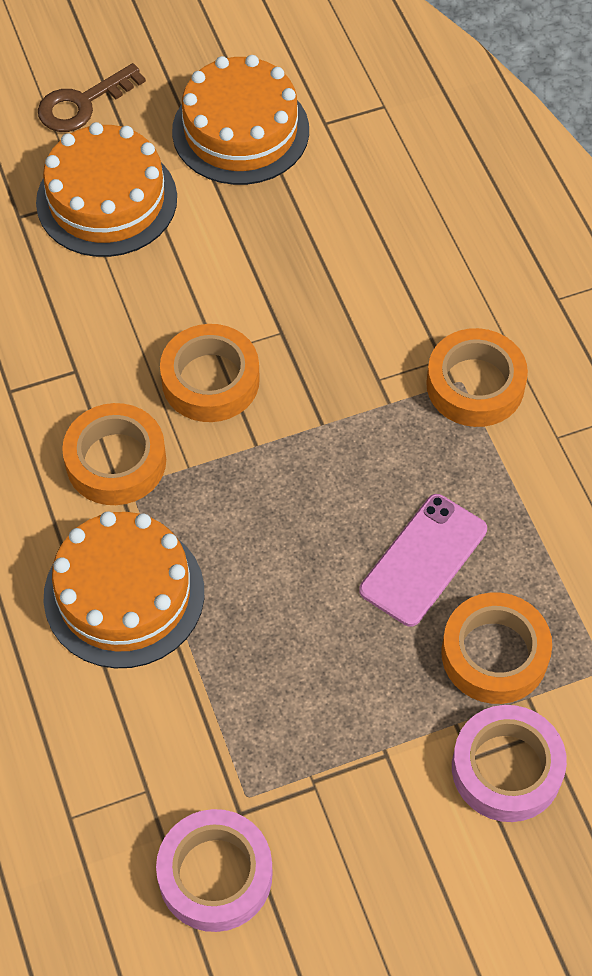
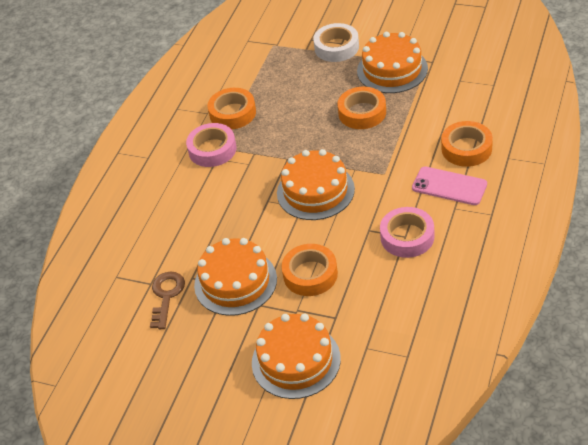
orange cake: 3 -> 4
white tape: 0 -> 1

